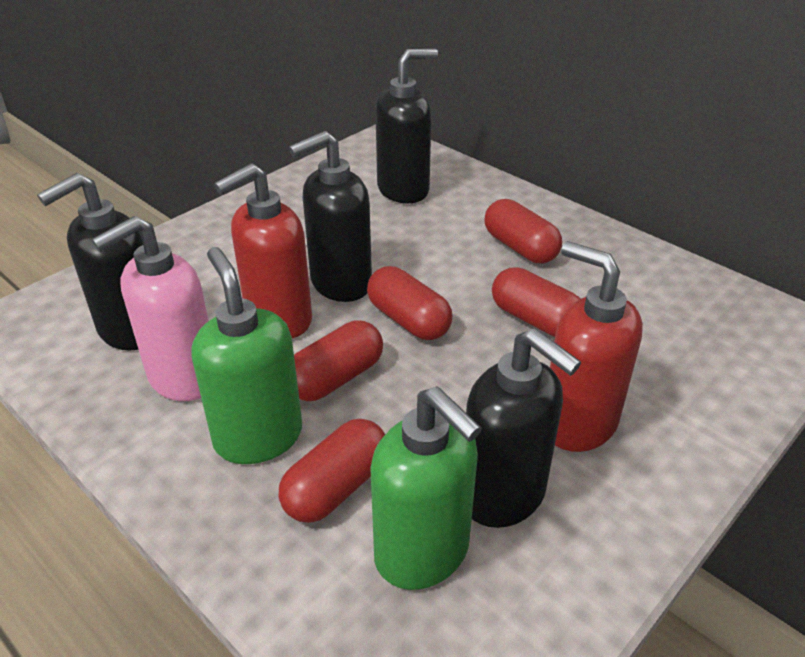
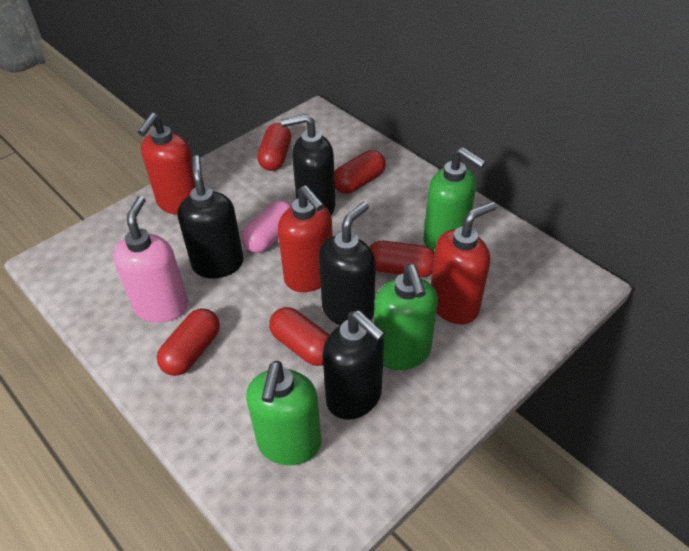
green soap dispenser: 2 -> 3
pink capsule: 0 -> 1
red soap dispenser: 2 -> 3

